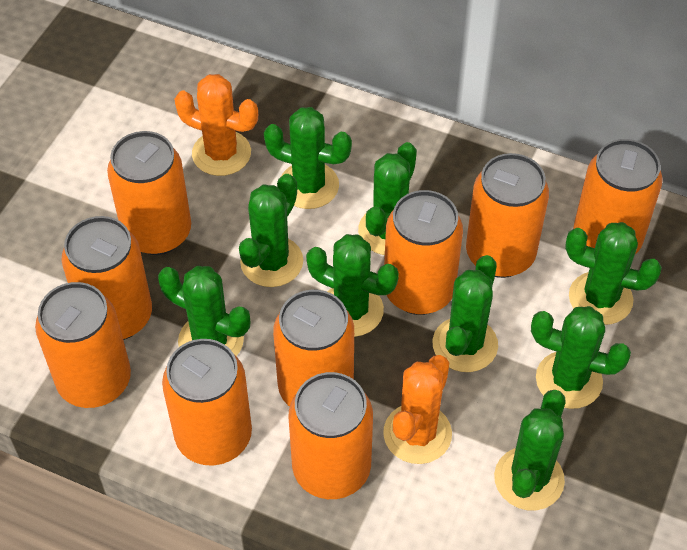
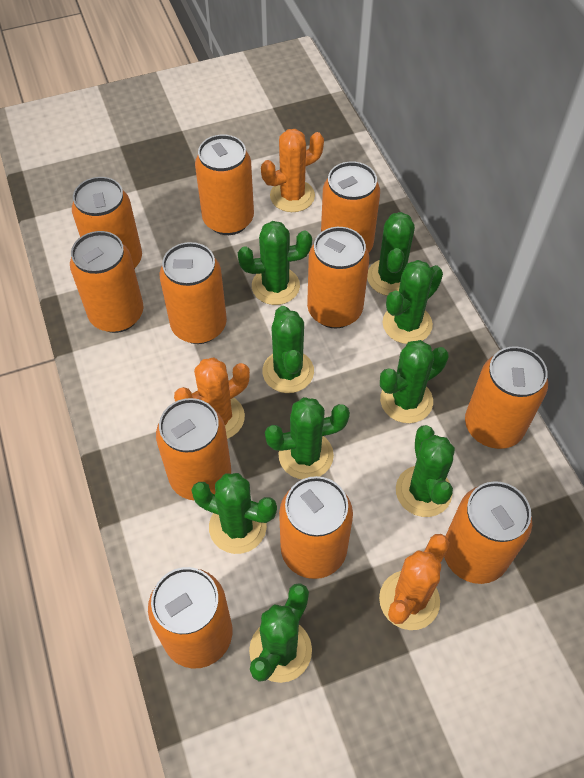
orange cactus: 2 -> 3
orange can: 9 -> 11

